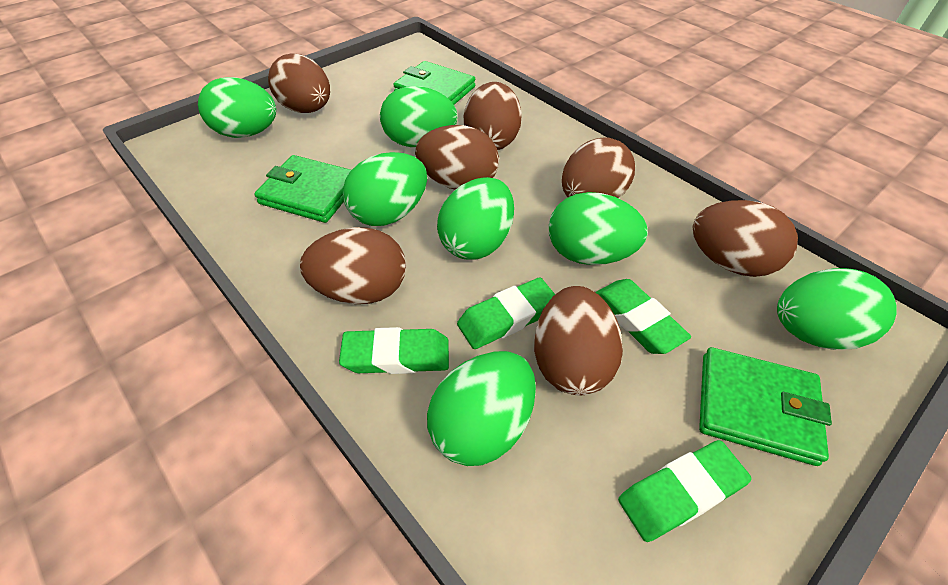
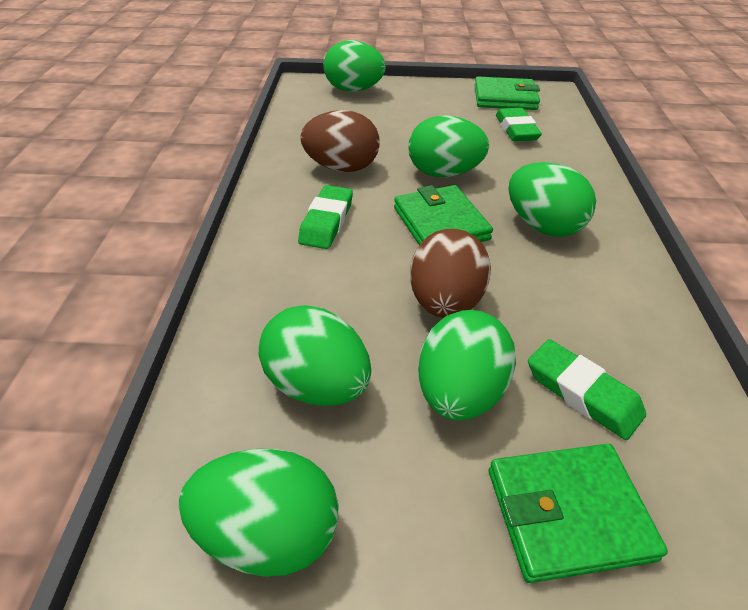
brown egg: 7 -> 2
green egg: 7 -> 6
green eraser: 4 -> 3

